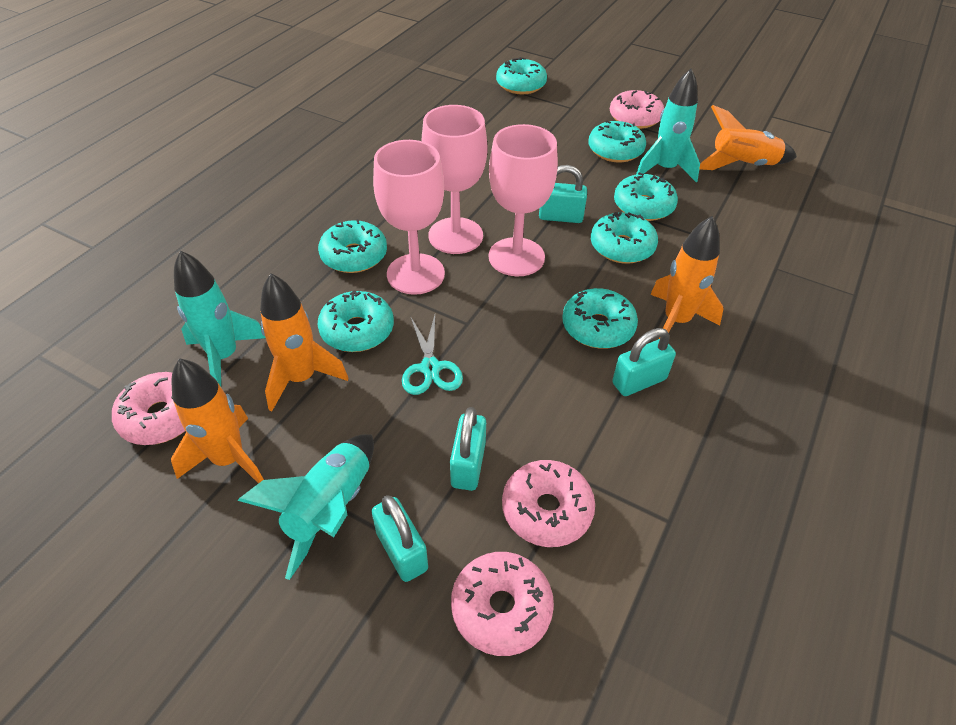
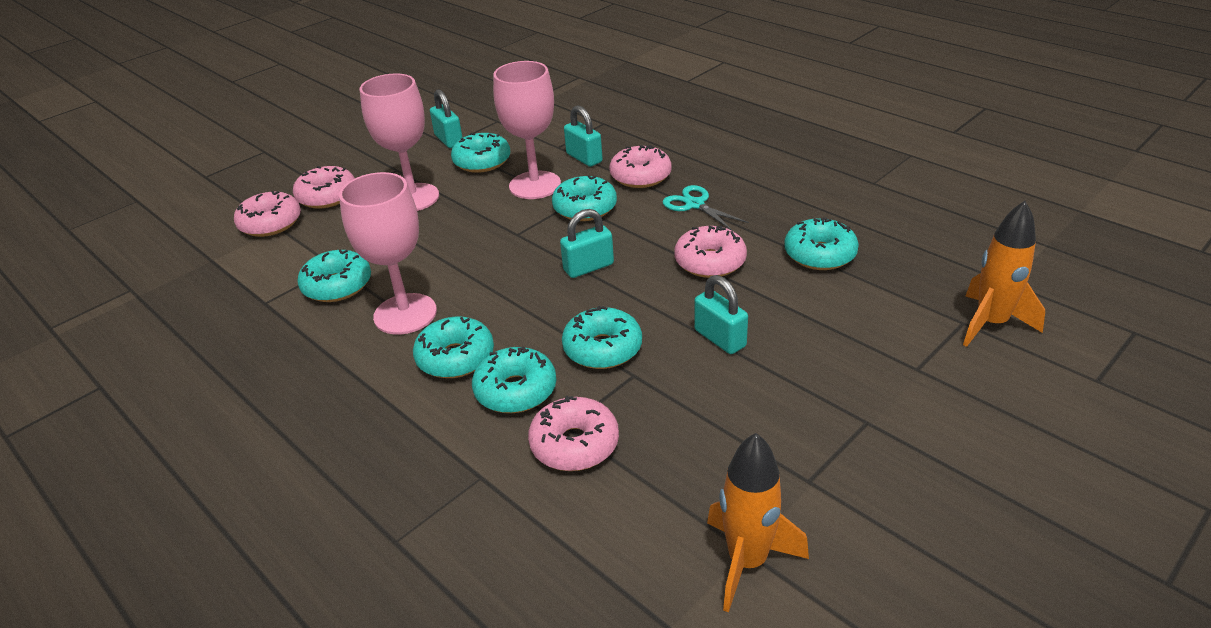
orange rocket: 4 -> 2
pink donut: 4 -> 5
turquoise rocket: 3 -> 0

